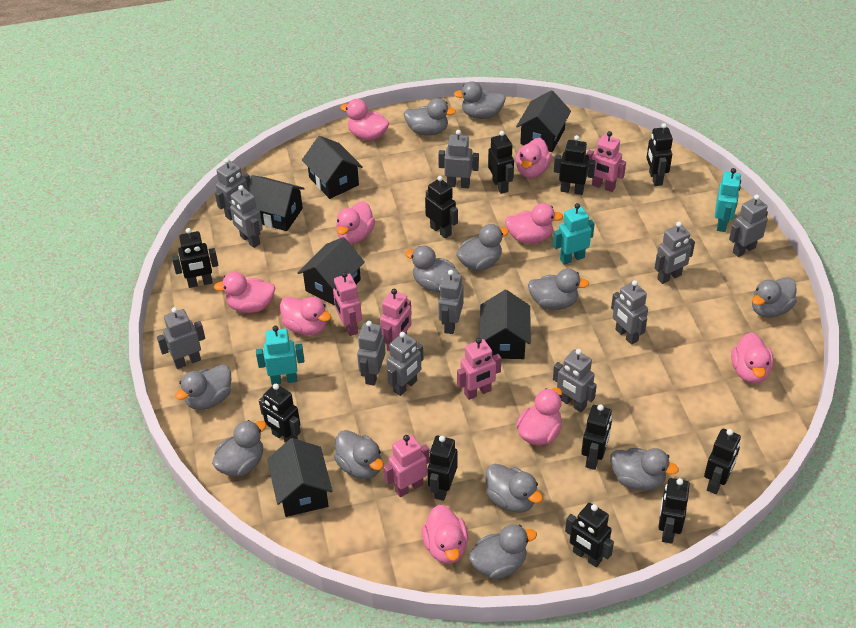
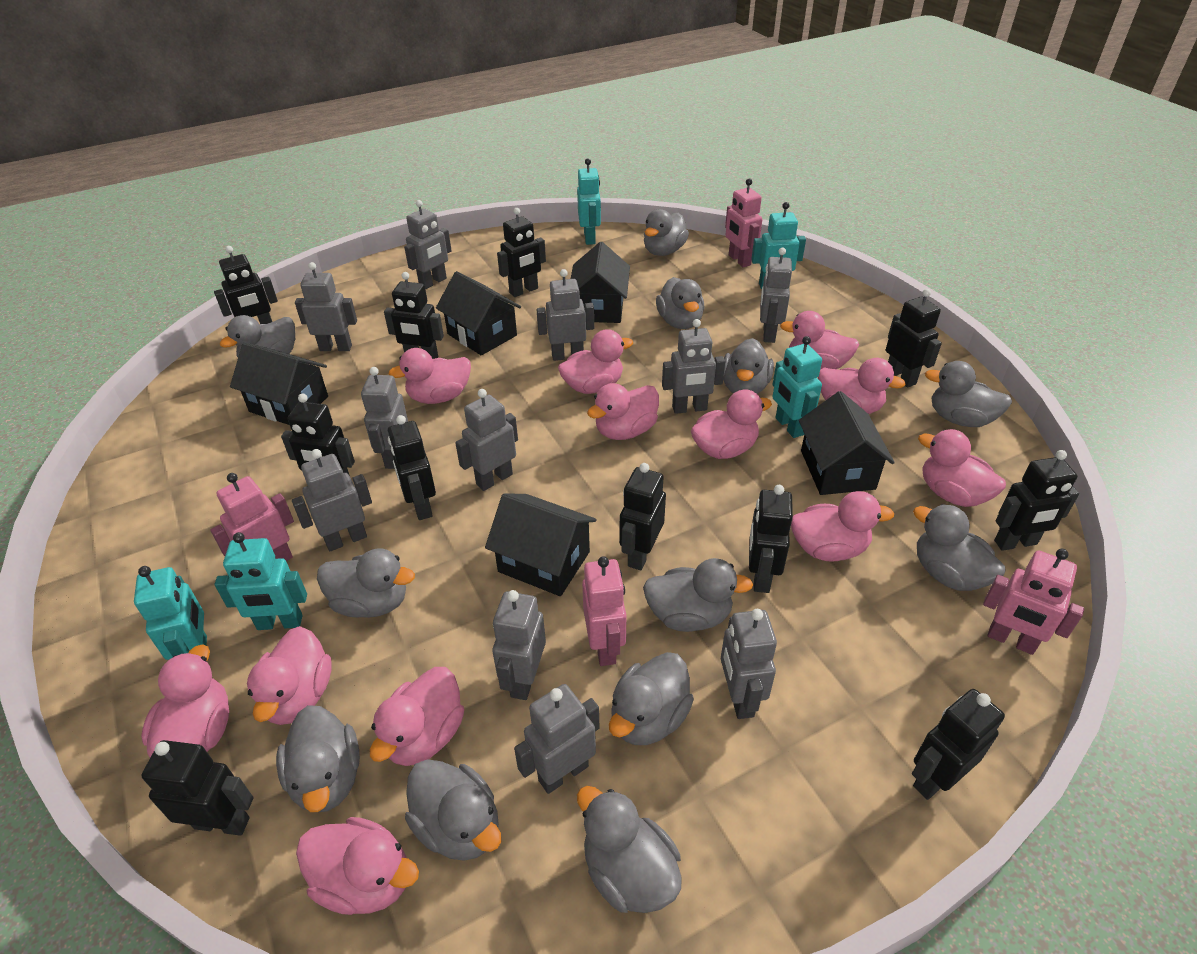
black house: 6 -> 5
pink duck: 9 -> 12
pink robot: 5 -> 4
turquoise robot: 3 -> 5

